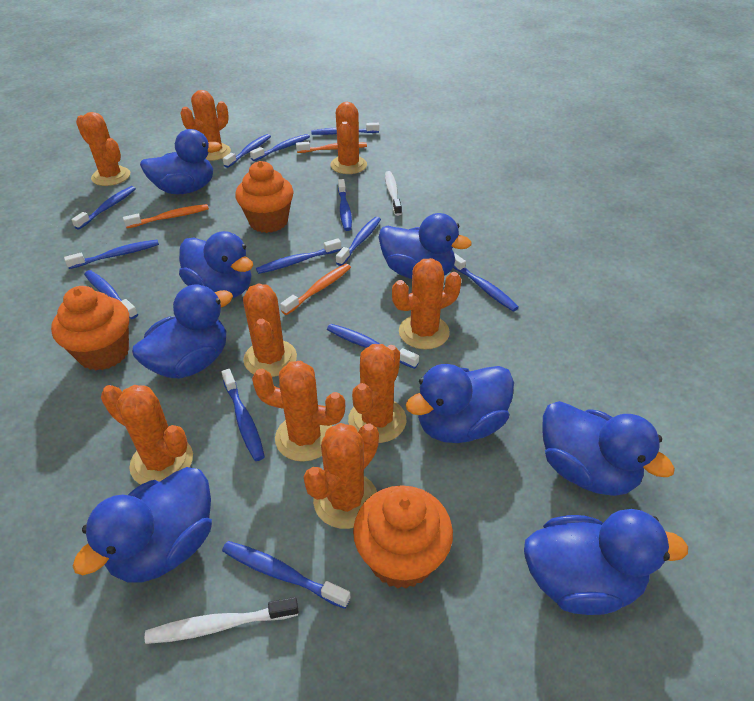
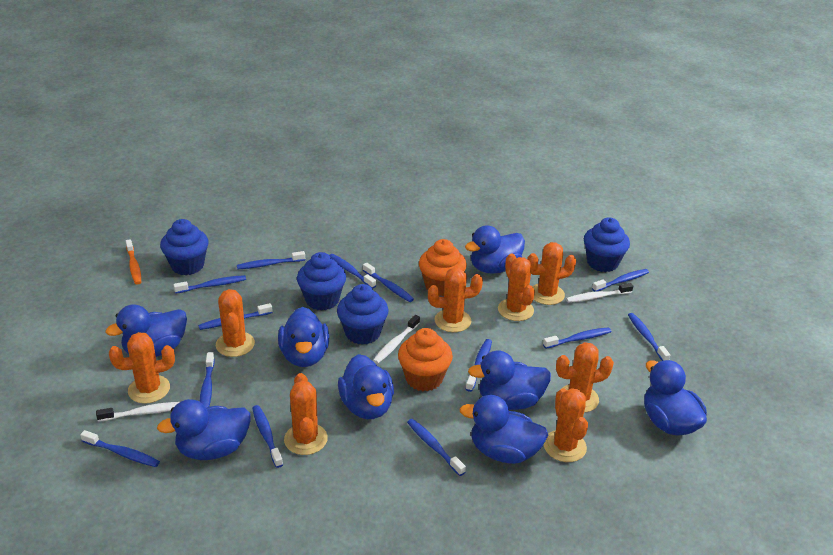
blue cupcake: 0 -> 4
orange cactus: 9 -> 8
orange cupcake: 3 -> 2
orange toothbrush: 3 -> 1
white toothbrush: 2 -> 3

